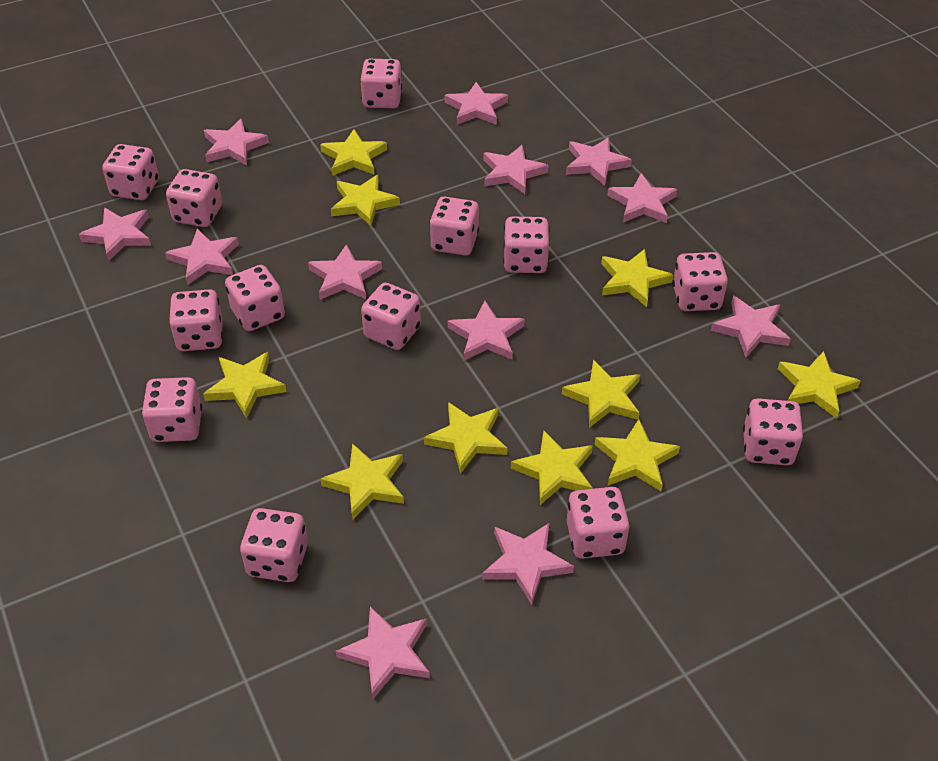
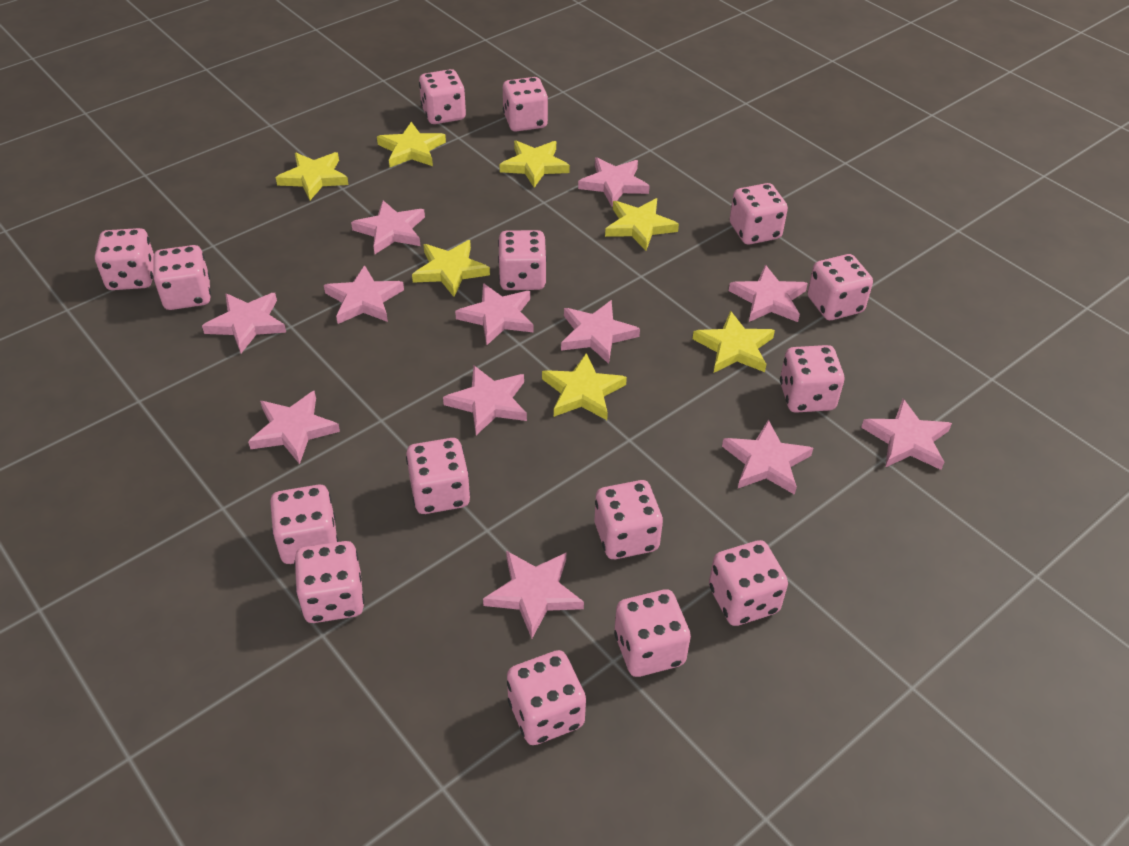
pink dice: 13 -> 15
yellow star: 10 -> 7

